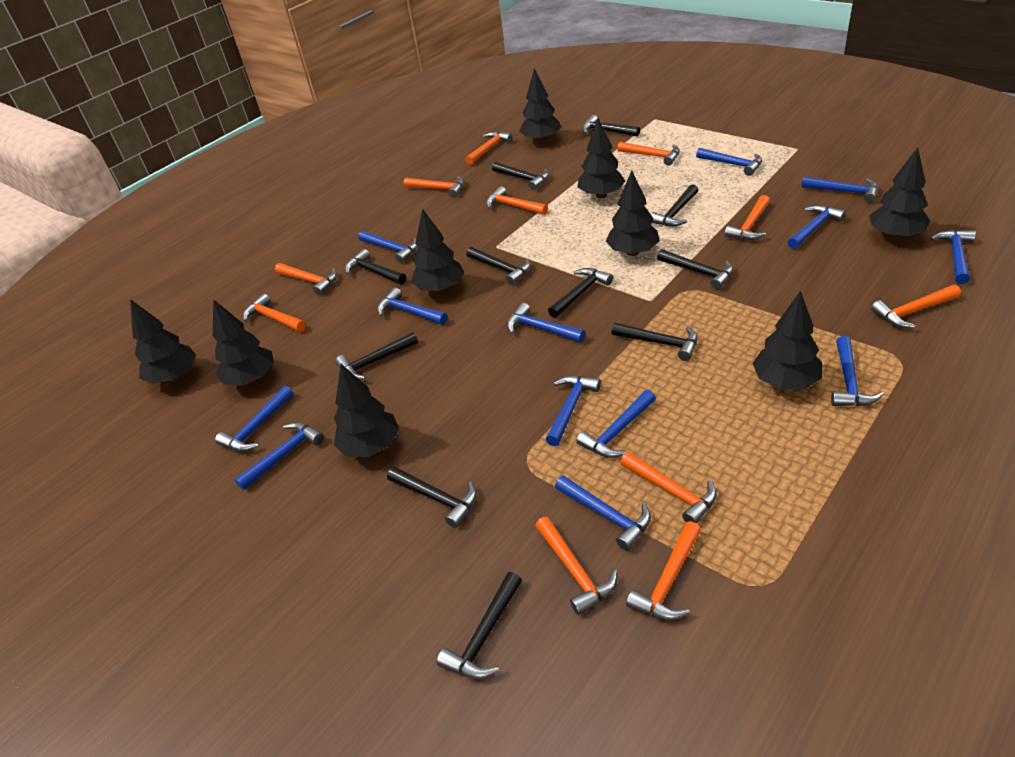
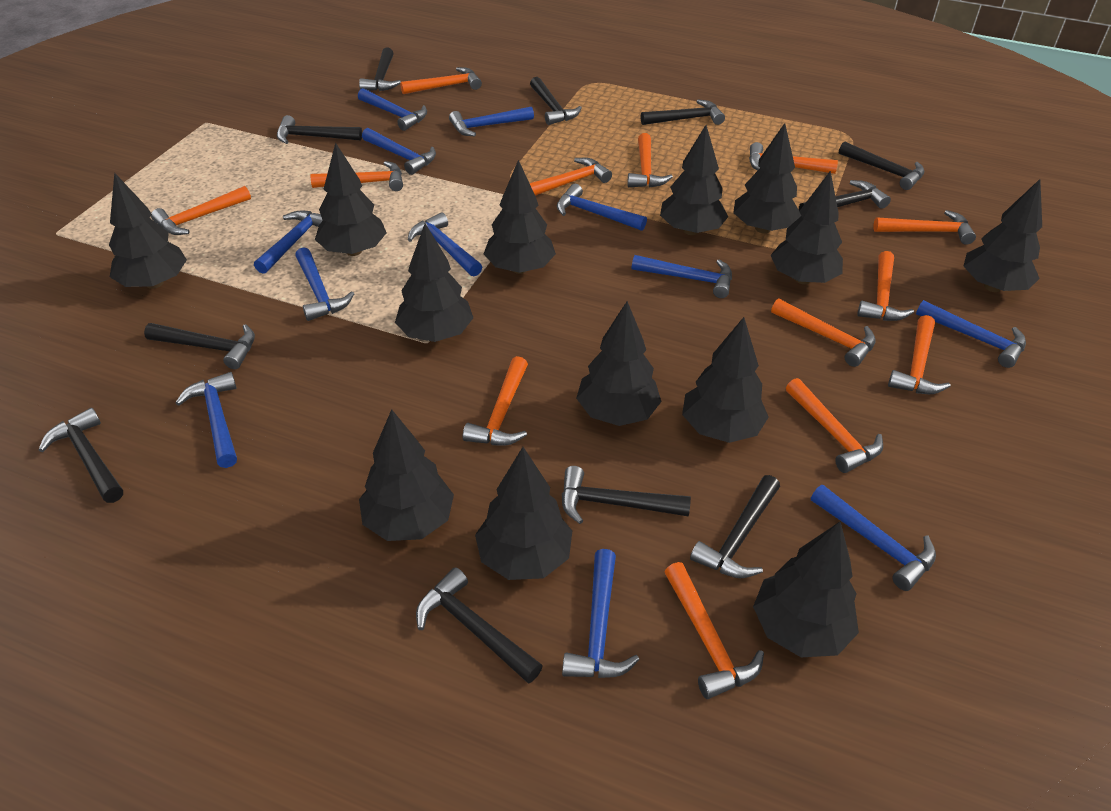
black tree: 9 -> 13
blue hammer: 13 -> 12
orange hammer: 11 -> 13

